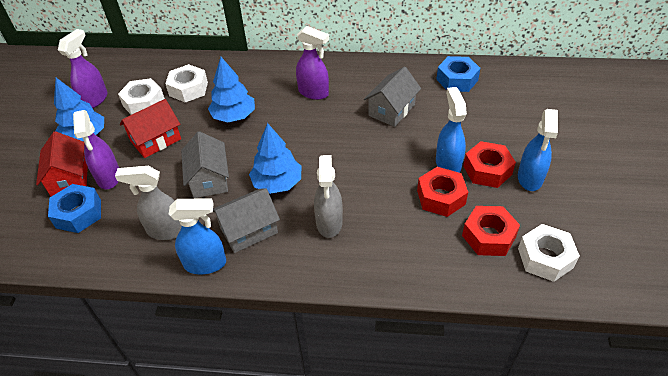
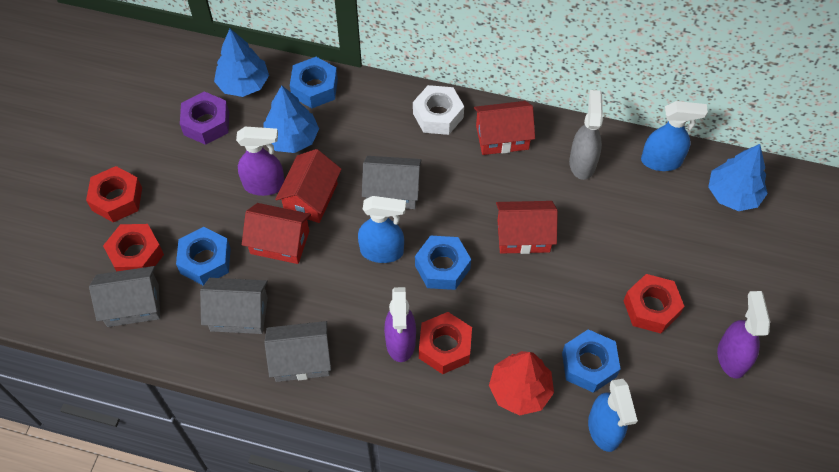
blue nut: 2 -> 4
grey house: 3 -> 4
grey spray bottle: 2 -> 1
purple nut: 0 -> 1
red house: 2 -> 4
red nut: 3 -> 4
red tree: 0 -> 1
white nut: 3 -> 1

